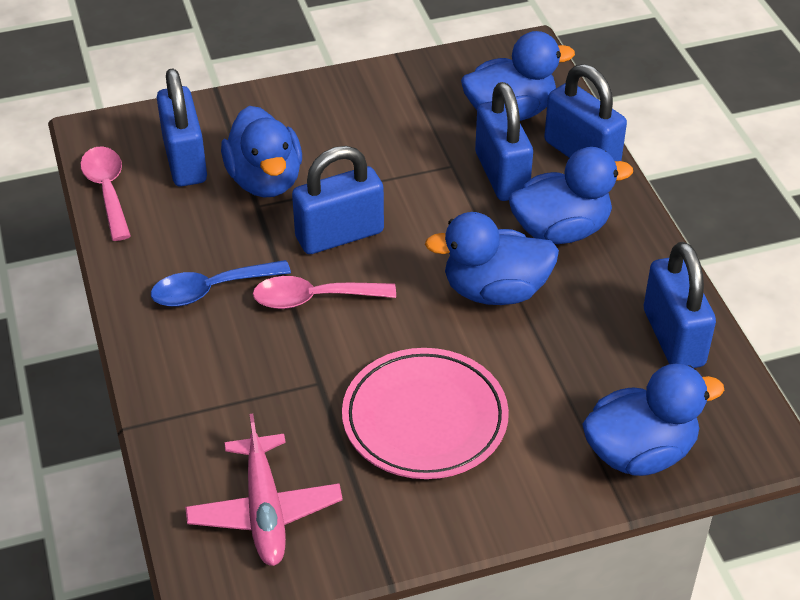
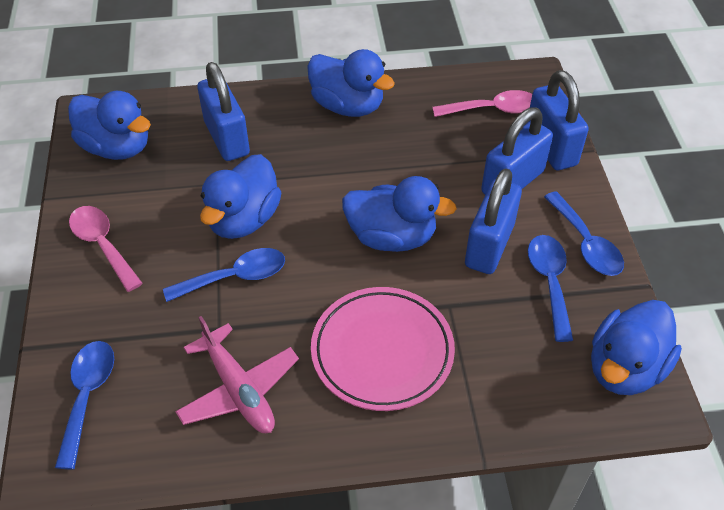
blue padlock: 5 -> 4
blue spoon: 1 -> 4

